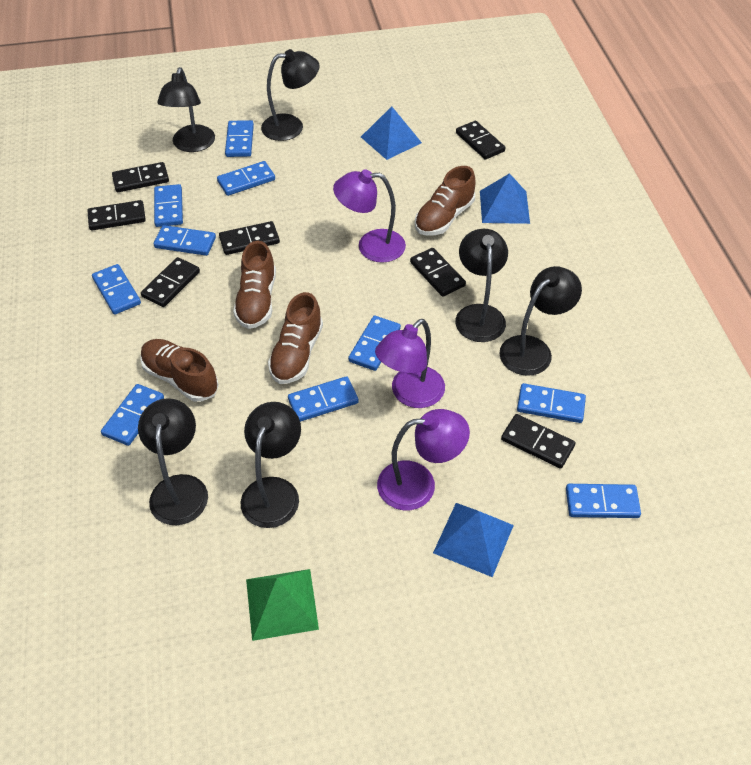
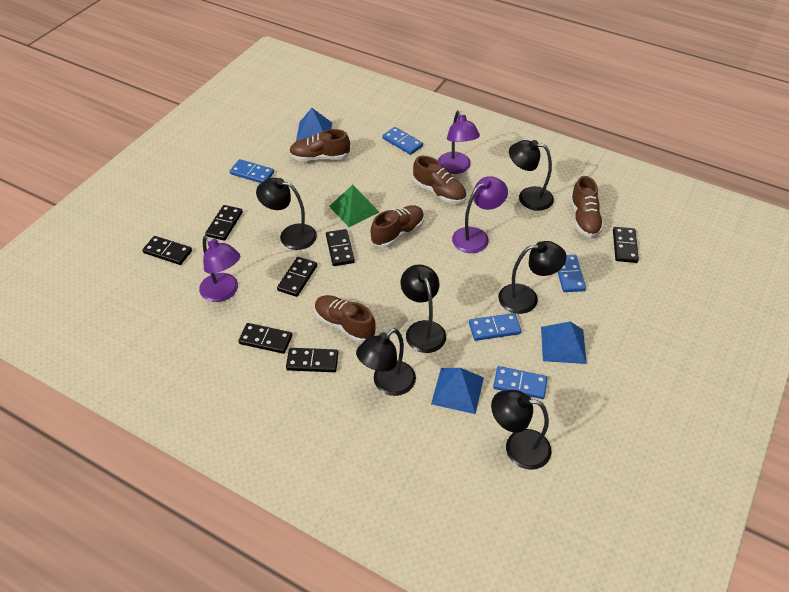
blue domino: 10 -> 5
brown shoe: 4 -> 5

